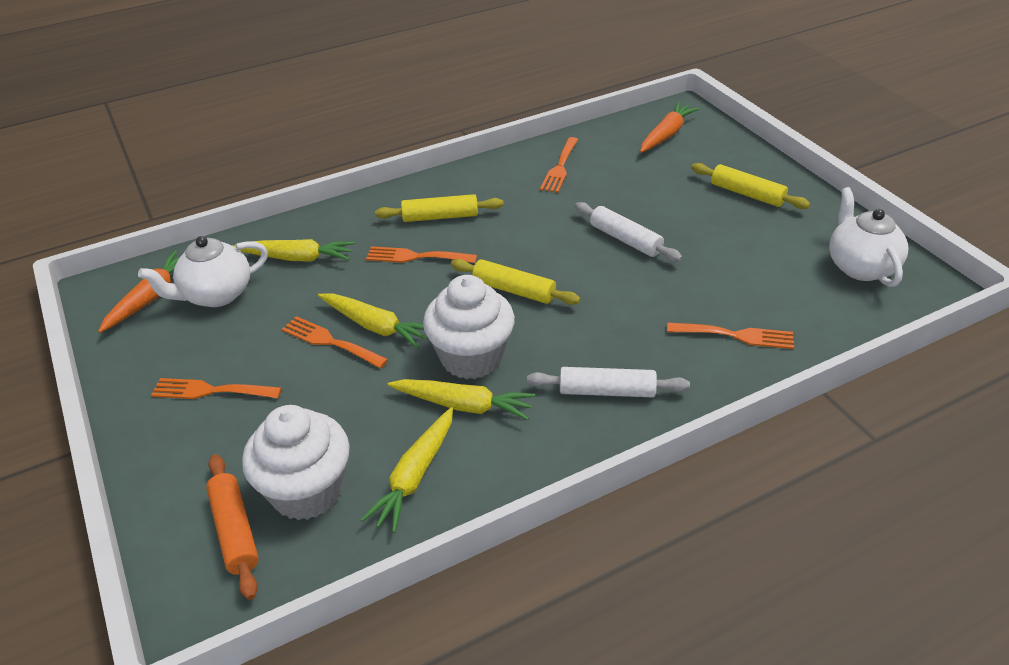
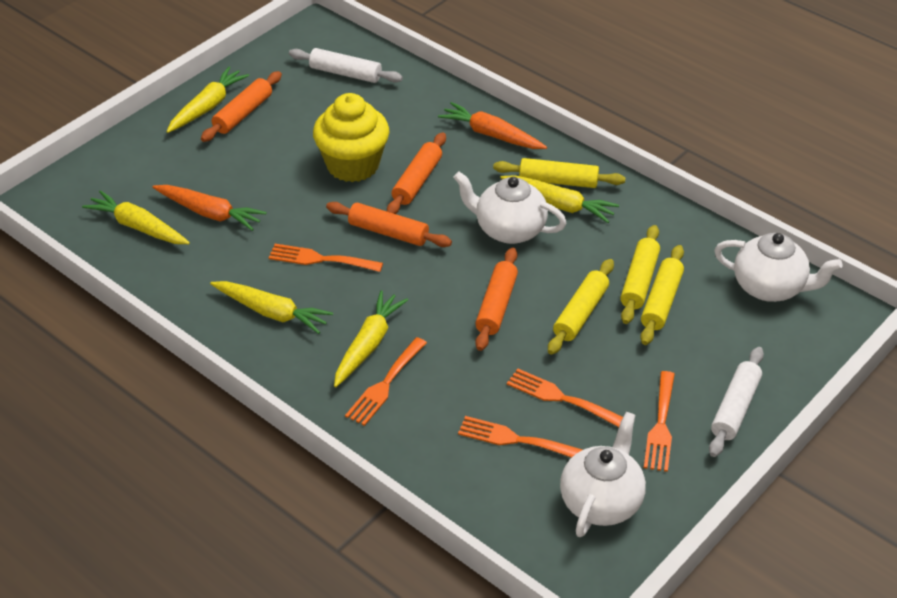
orange rolling pin: 1 -> 4
white cupcake: 2 -> 0
white teapot: 2 -> 3
yellow carrot: 4 -> 5
yellow cupcake: 0 -> 1
yellow rolling pin: 3 -> 4

